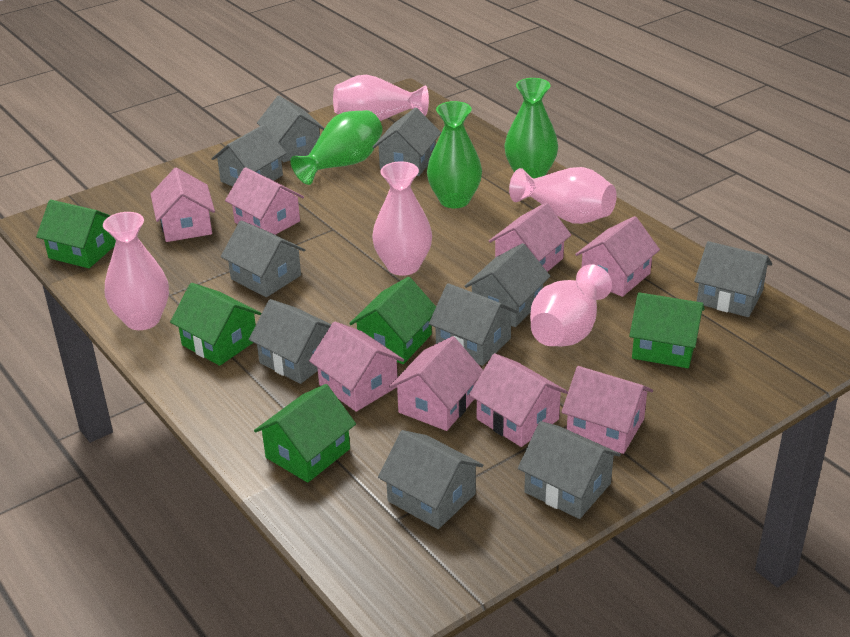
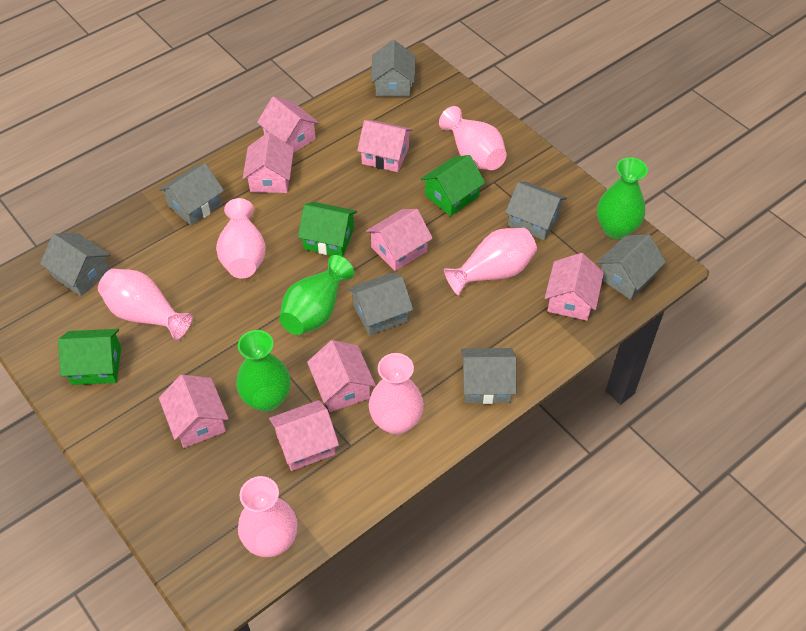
green house: 5 -> 3
grey house: 10 -> 7
pink vase: 5 -> 6

